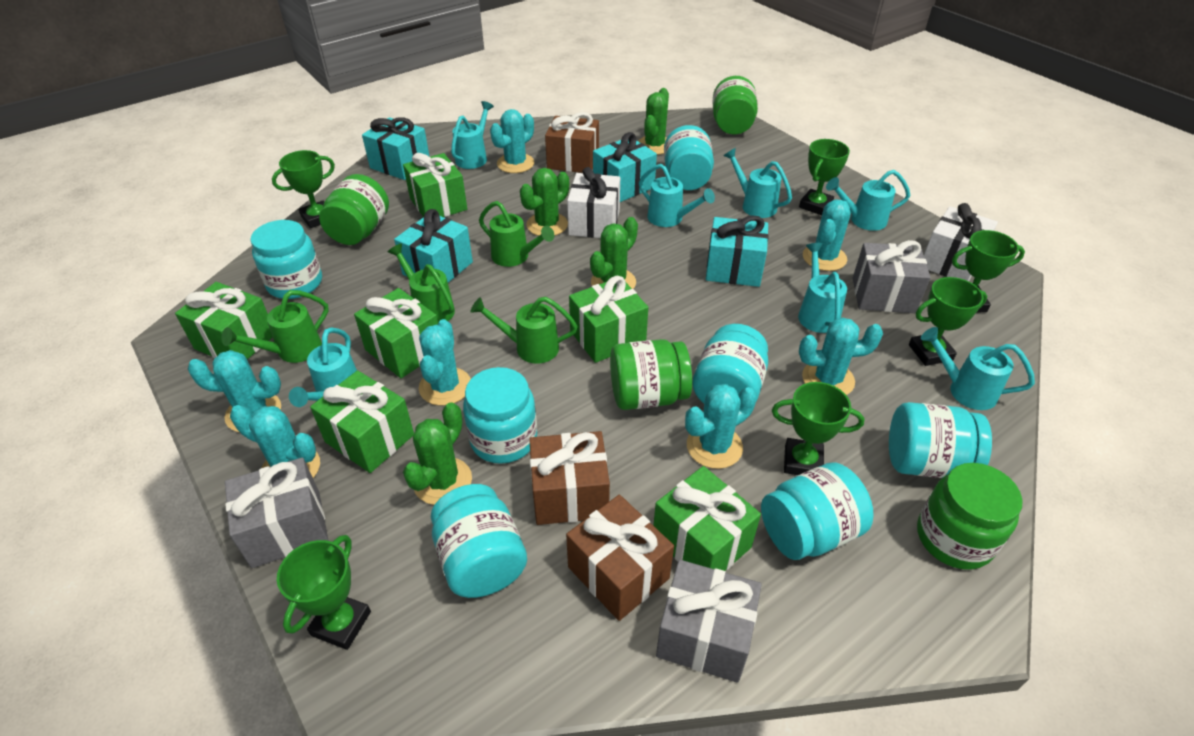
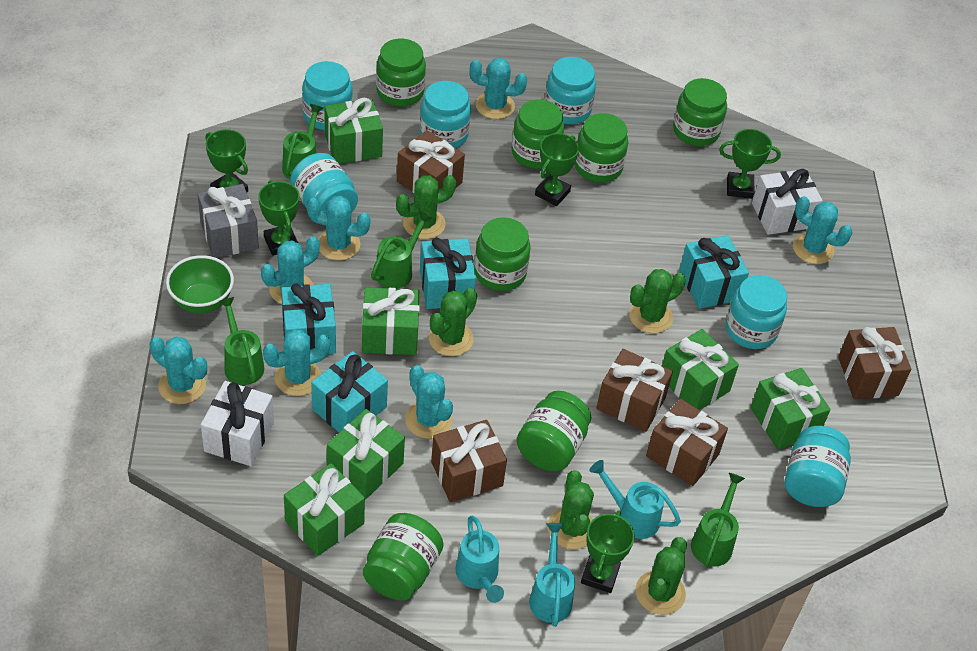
brown gift: 3 -> 5
green bowl: 0 -> 1
green cactus: 4 -> 5
green jar: 4 -> 7
green trophy: 6 -> 5
grey gift: 3 -> 1
turquoise jar: 7 -> 6
turquoise watering can: 7 -> 3

